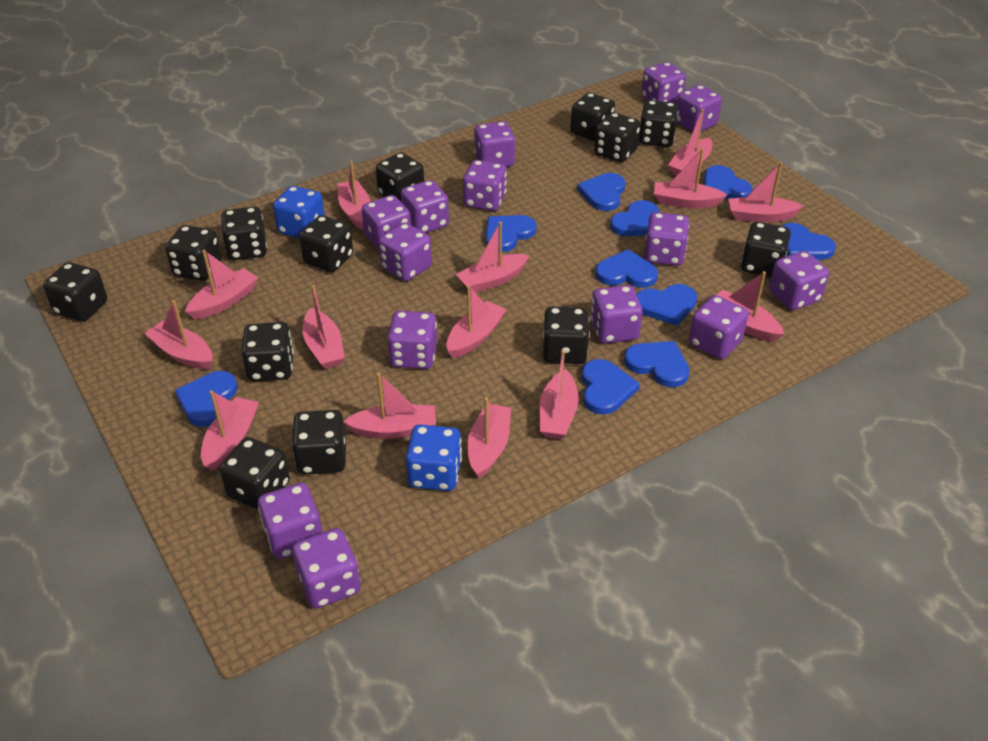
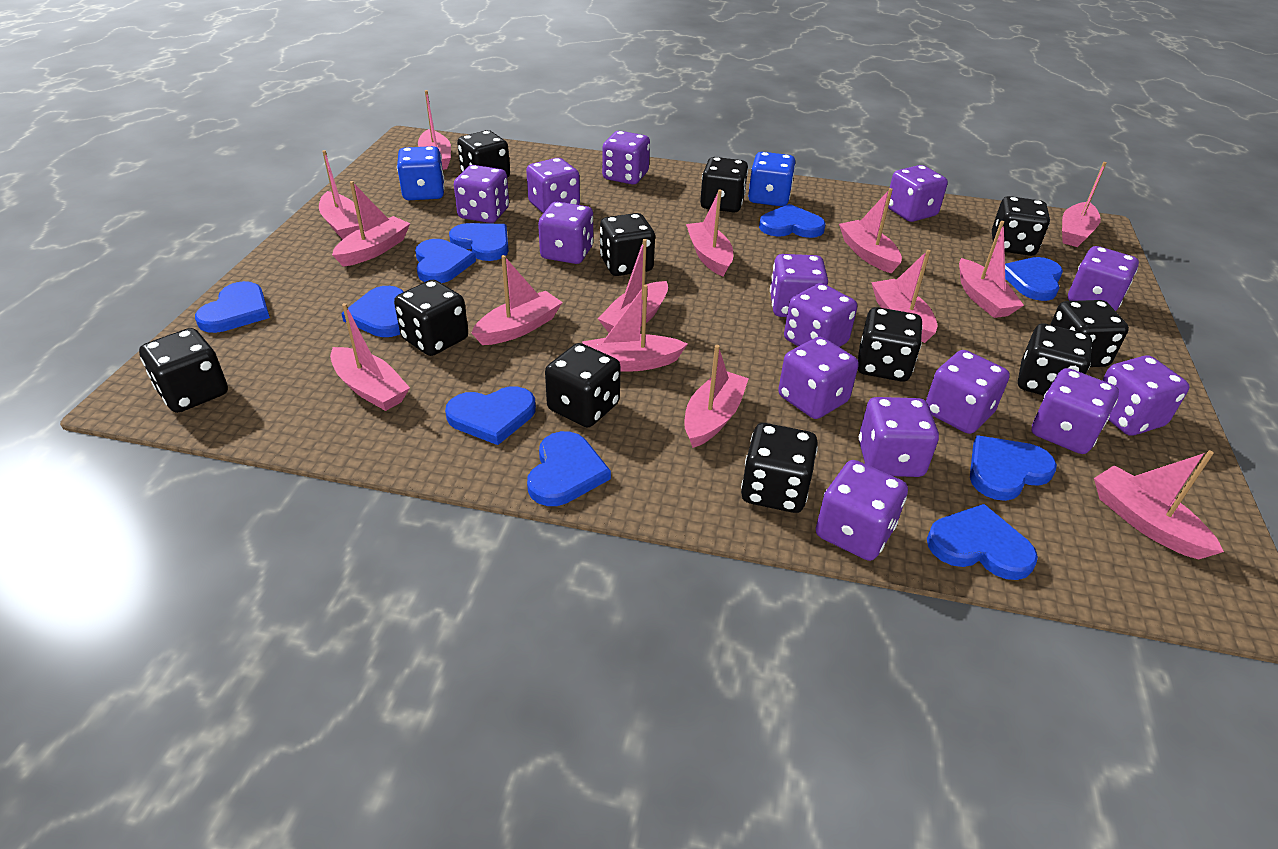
black dice: 13 -> 11

